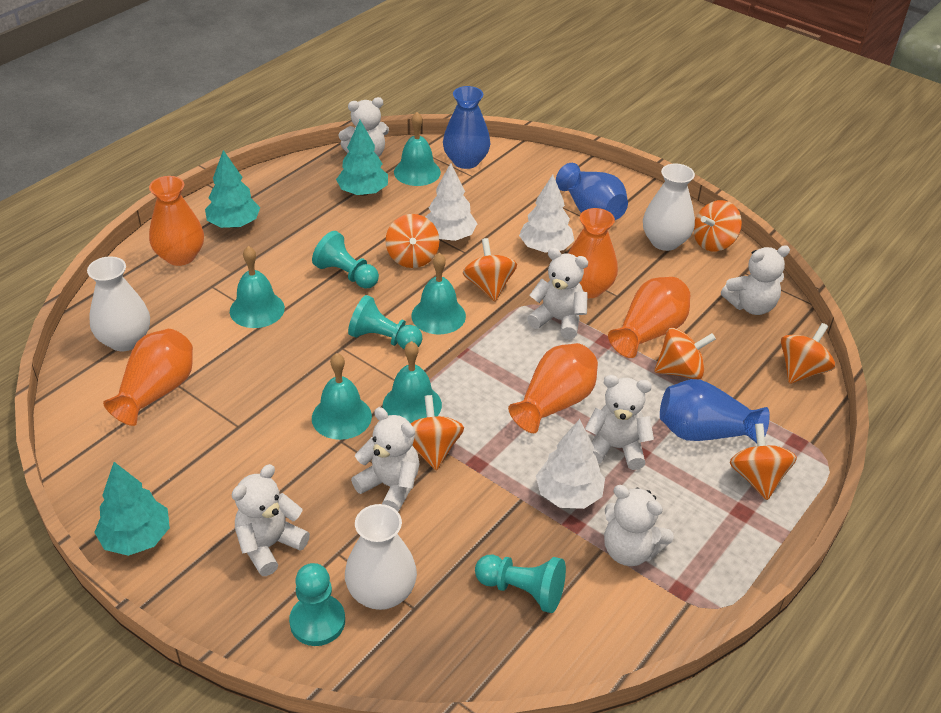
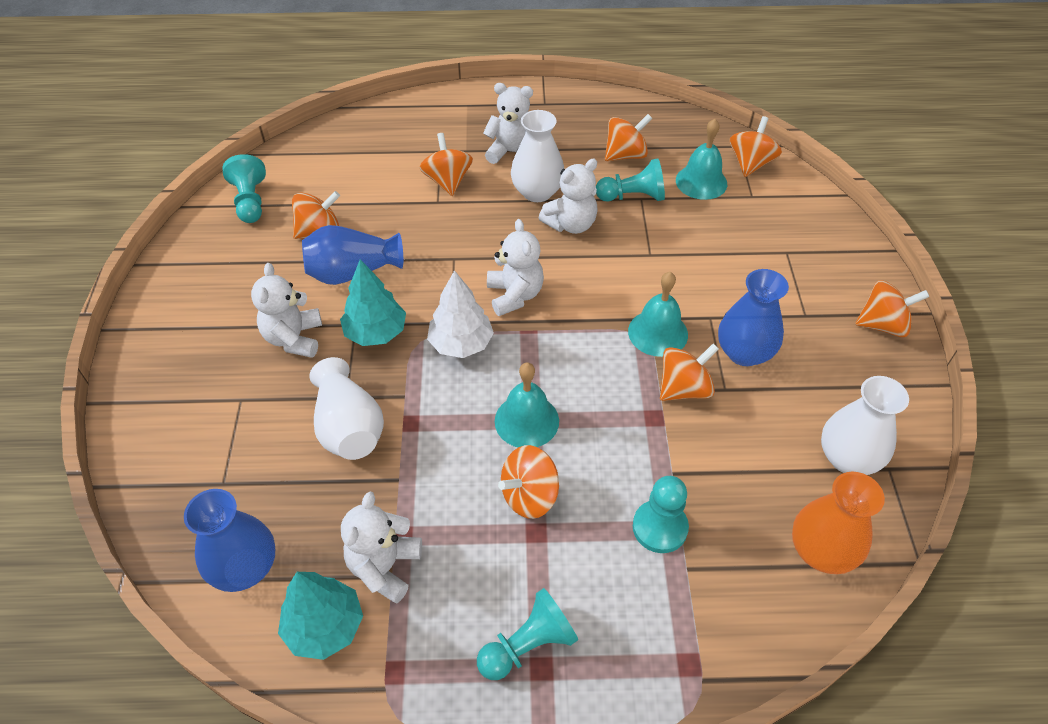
orange vase: 5 -> 1
turquoise bell: 5 -> 3
turquoise tree: 3 -> 2
white teddy bear: 7 -> 5
white tree: 3 -> 1

